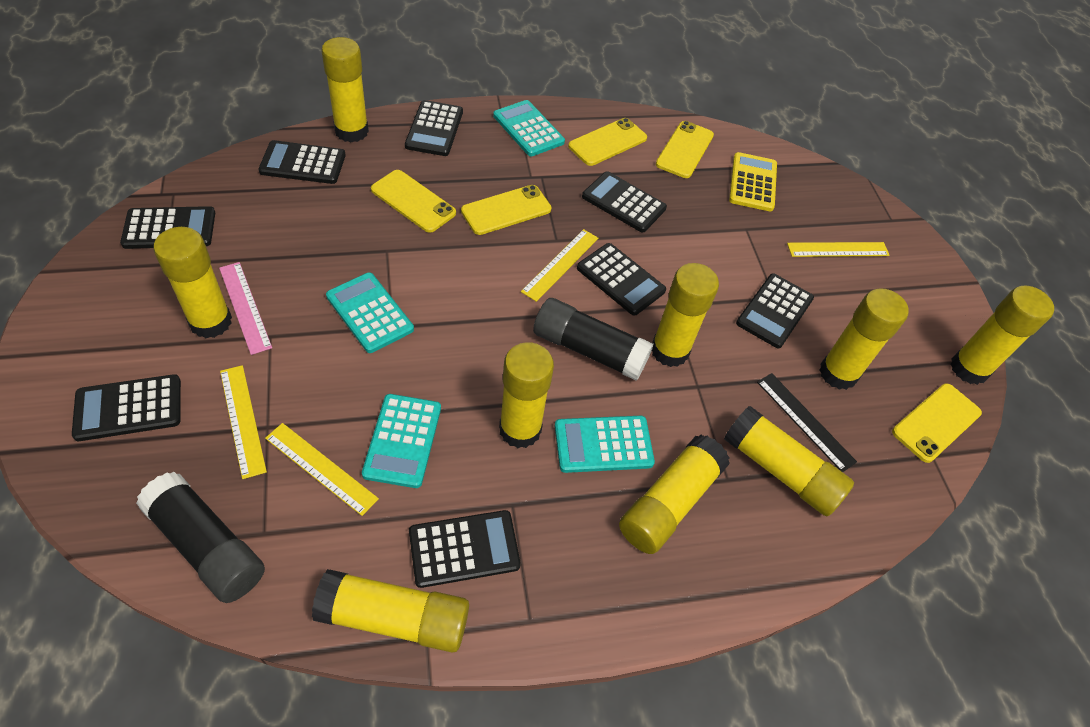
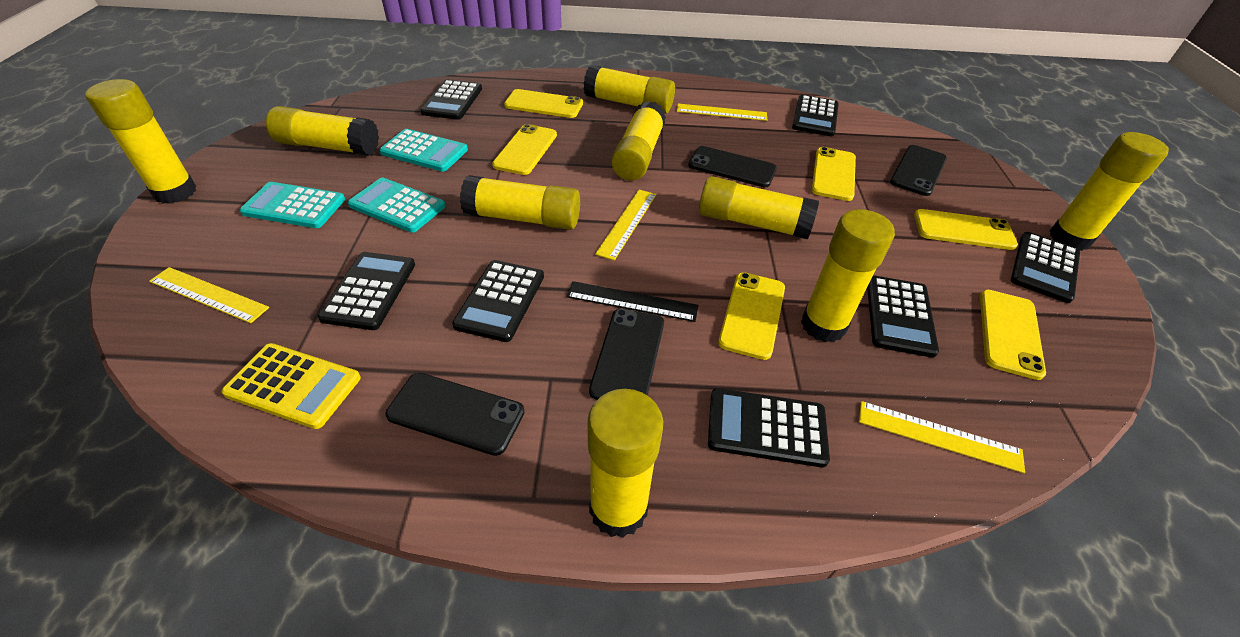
black calculator: 8 -> 7
black glue stick: 2 -> 0
black phone: 0 -> 4
pink ruler: 1 -> 0
turquoise calculator: 4 -> 3
yellow phone: 5 -> 6

